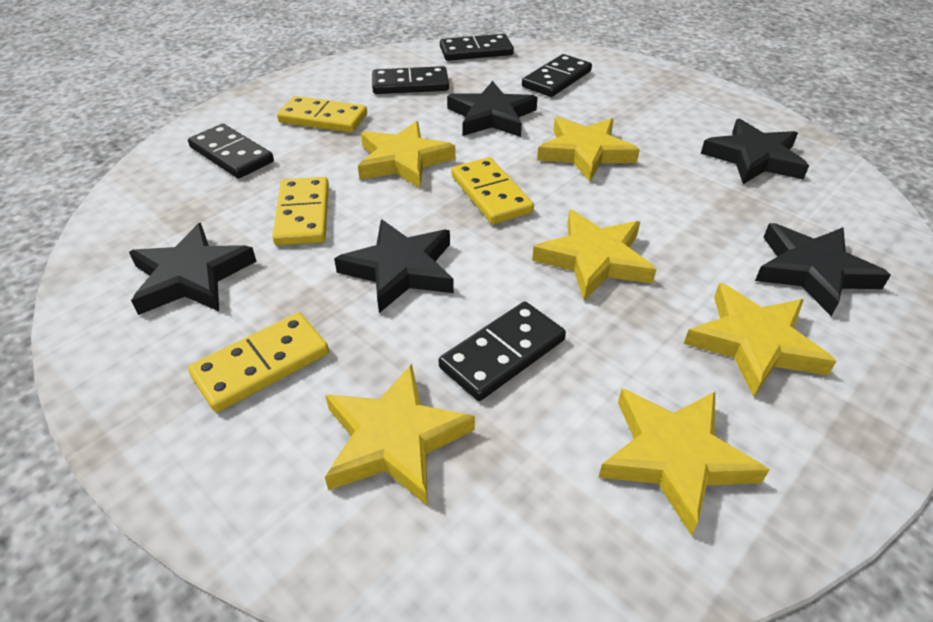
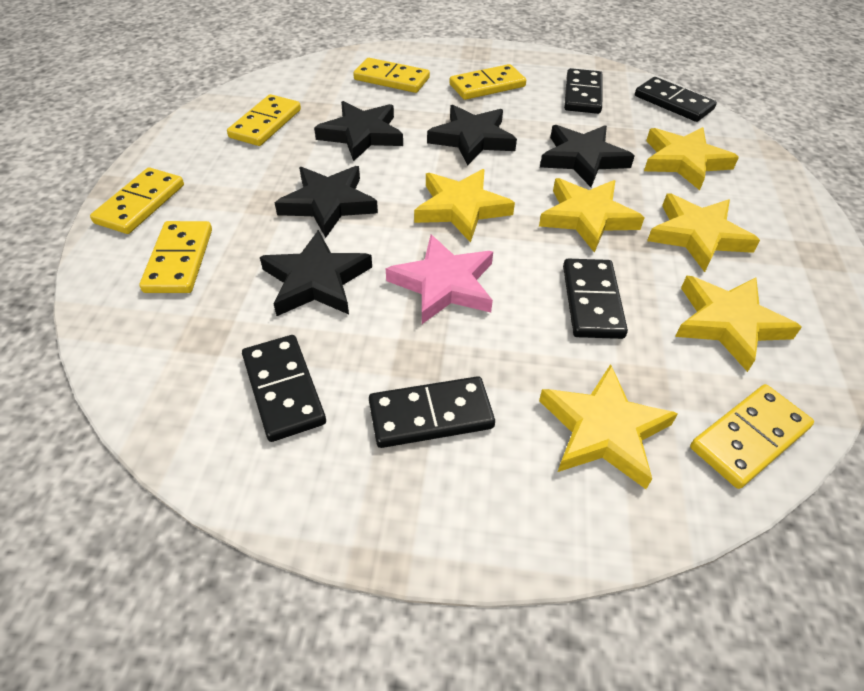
pink star: 0 -> 1
yellow domino: 4 -> 6

